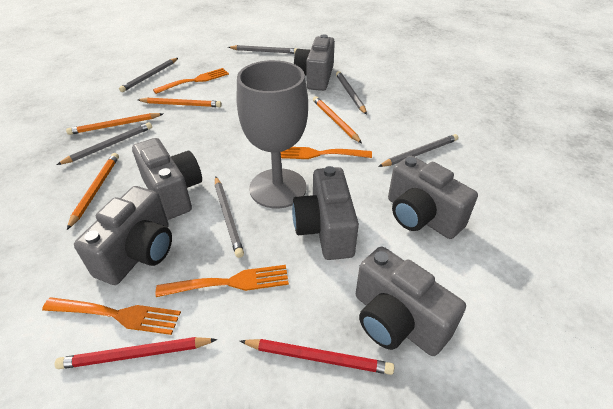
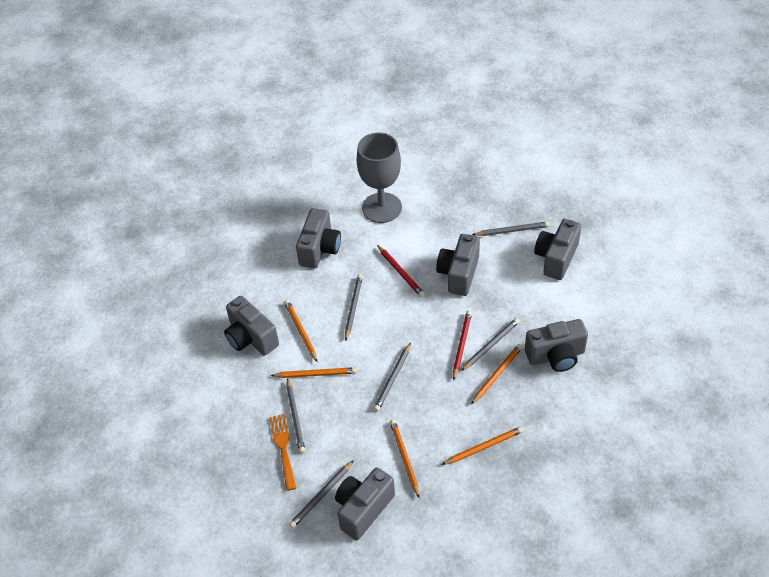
orange fork: 4 -> 1
orange pencil: 4 -> 5

